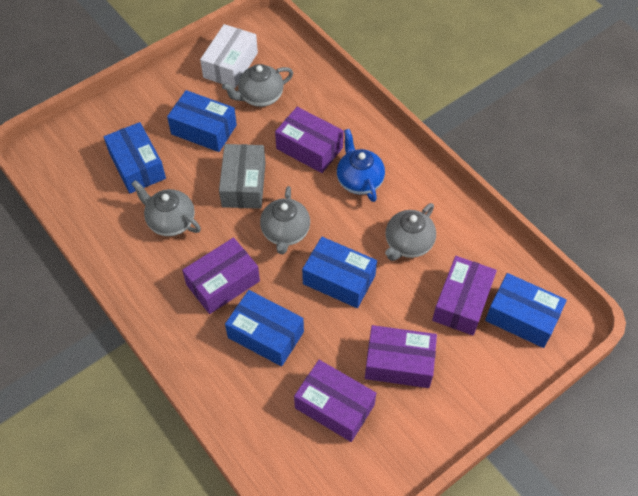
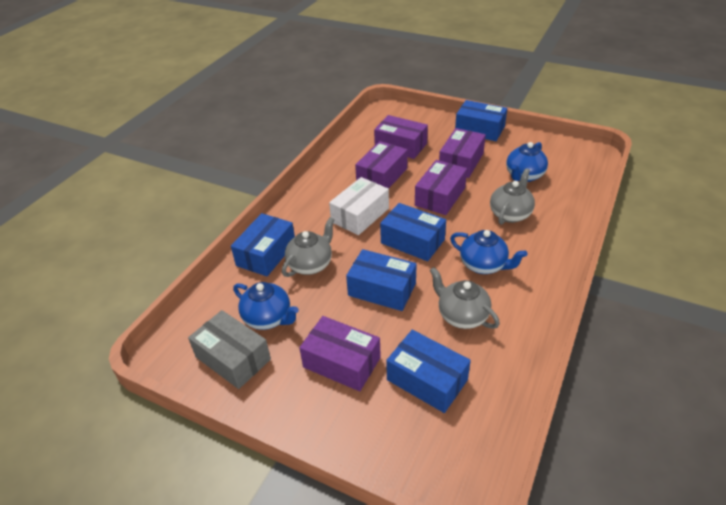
blue teapot: 1 -> 3
grey teapot: 4 -> 3

